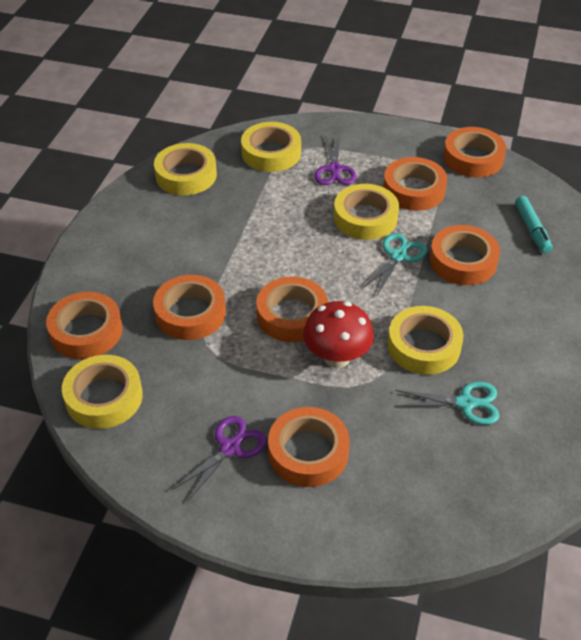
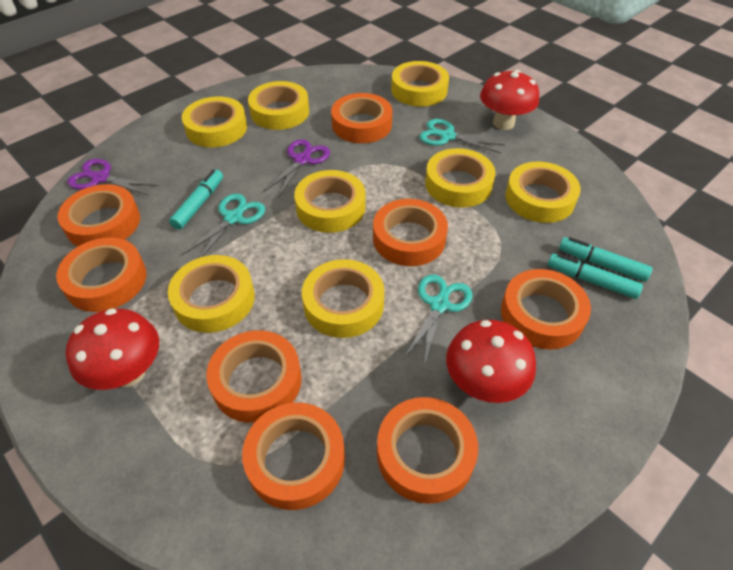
orange tape: 7 -> 8
red mushroom: 1 -> 3
turquoise marker: 1 -> 3
turquoise scissors: 2 -> 3
yellow tape: 5 -> 8

